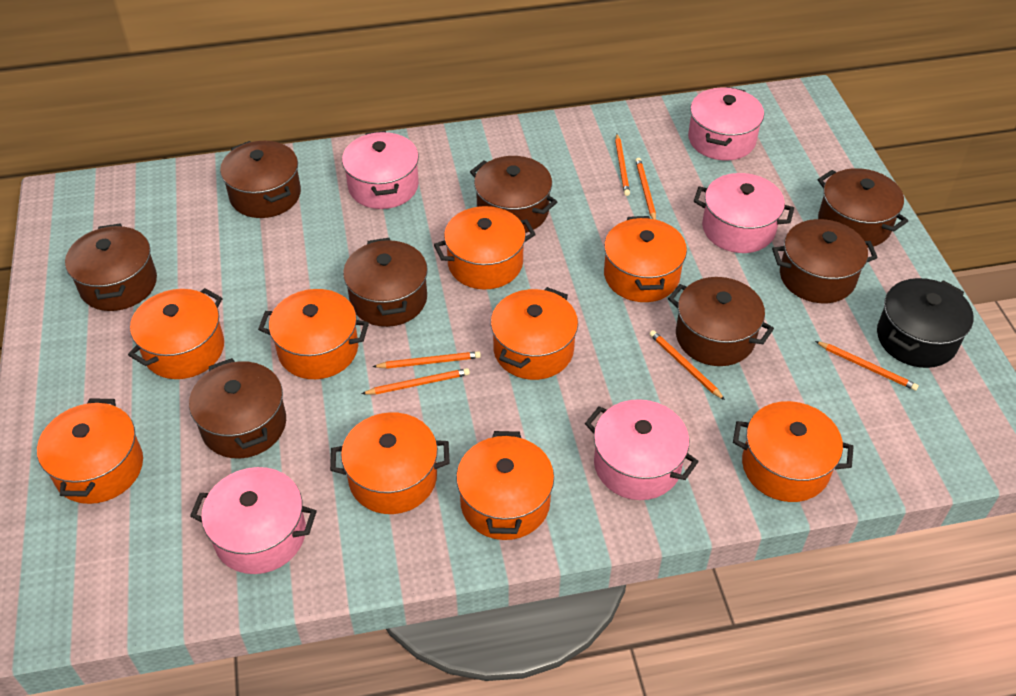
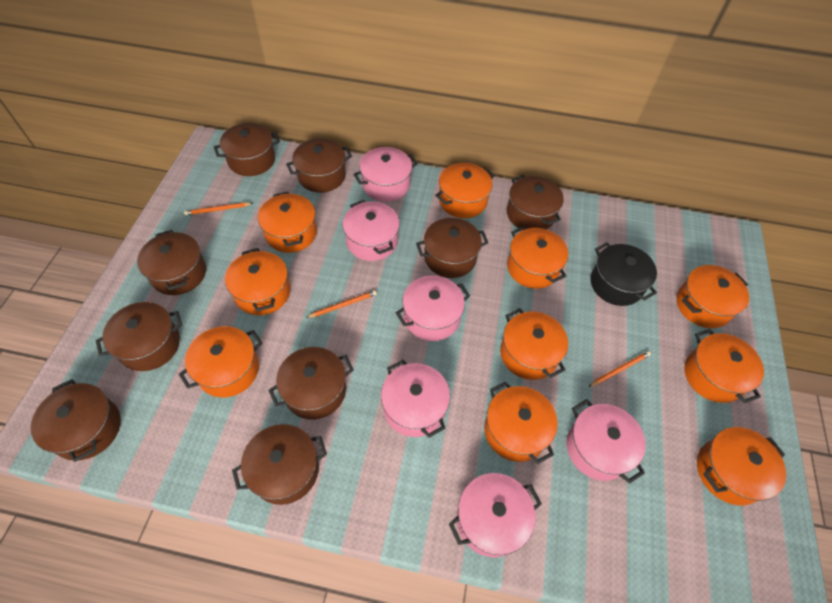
brown pot: 8 -> 9
orange pencil: 6 -> 3
orange pot: 9 -> 10
pink pot: 5 -> 6

